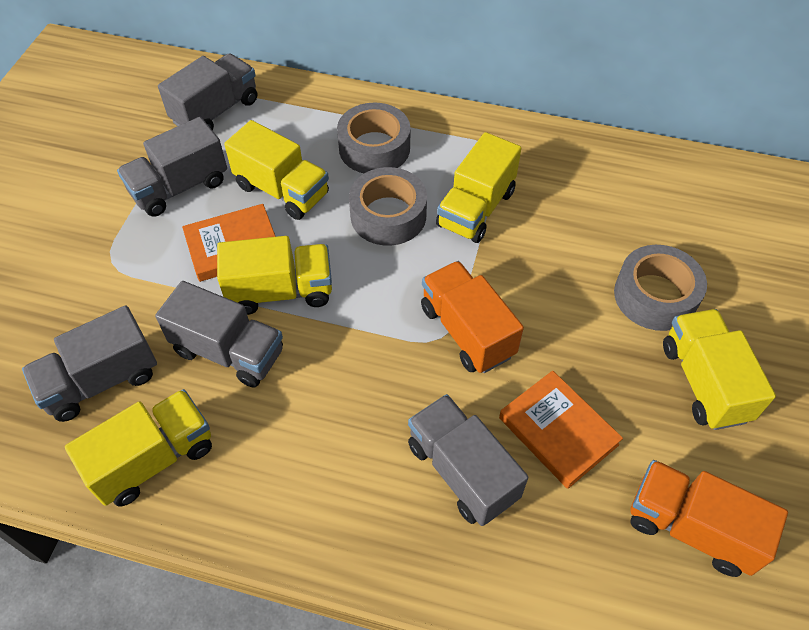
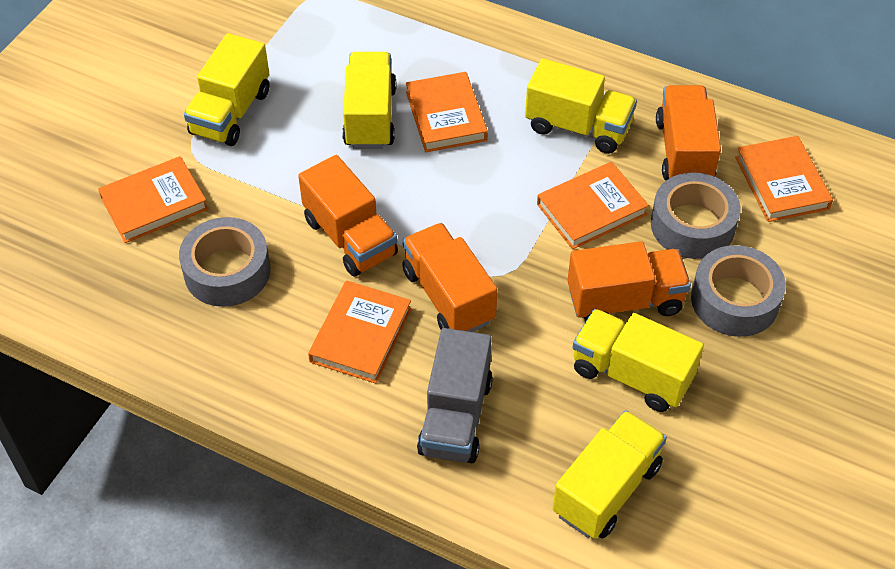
grey truck: 5 -> 1
orange book: 2 -> 5
orange truck: 2 -> 4

